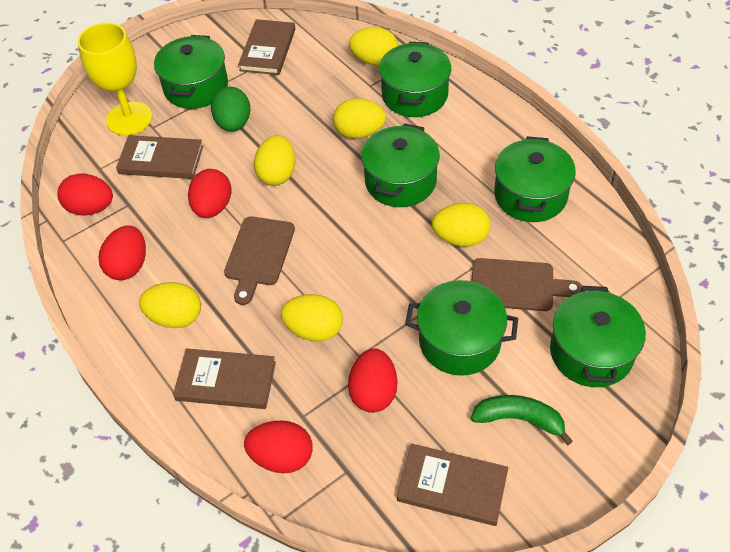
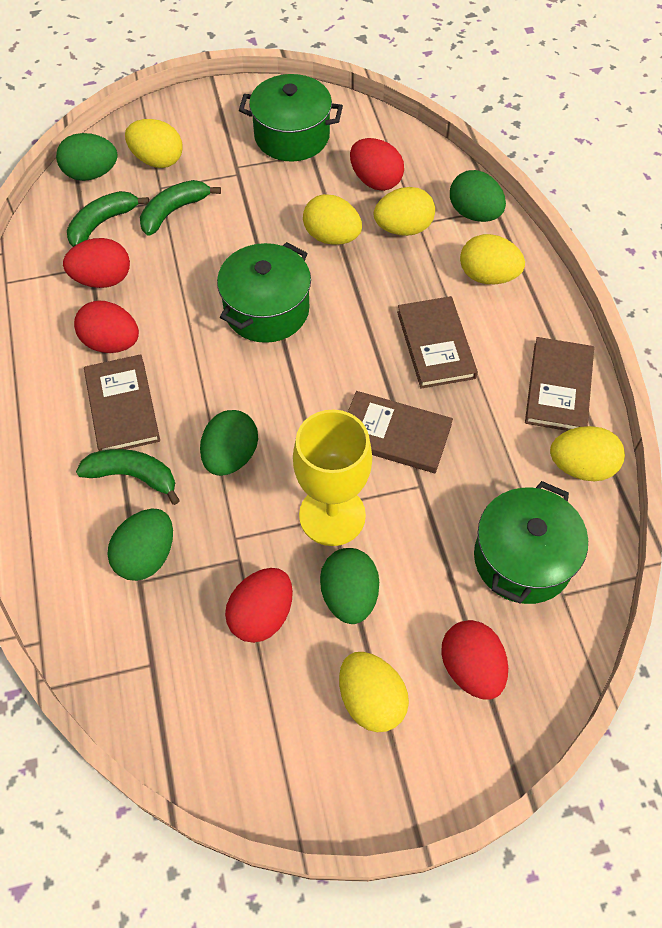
brown cutting board: 2 -> 0
green banana: 1 -> 3
green egg: 1 -> 5
green pot: 6 -> 3

